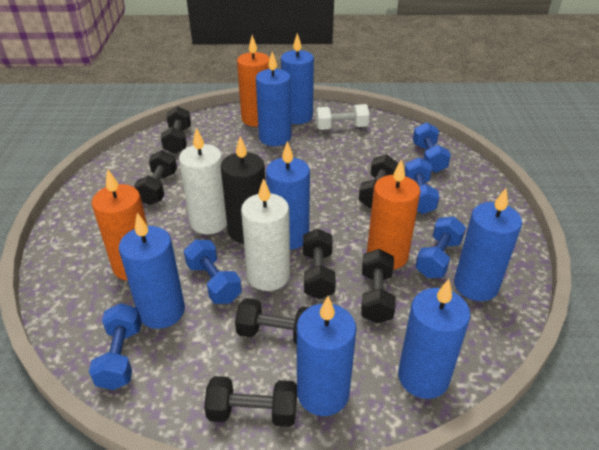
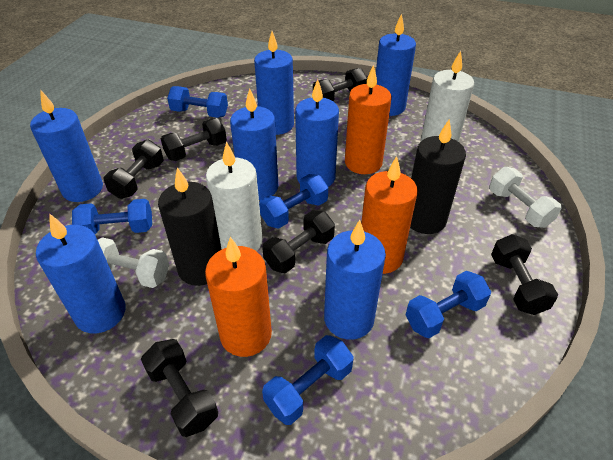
black candle: 1 -> 2
black dumbbell: 7 -> 6
white dumbbell: 1 -> 2

